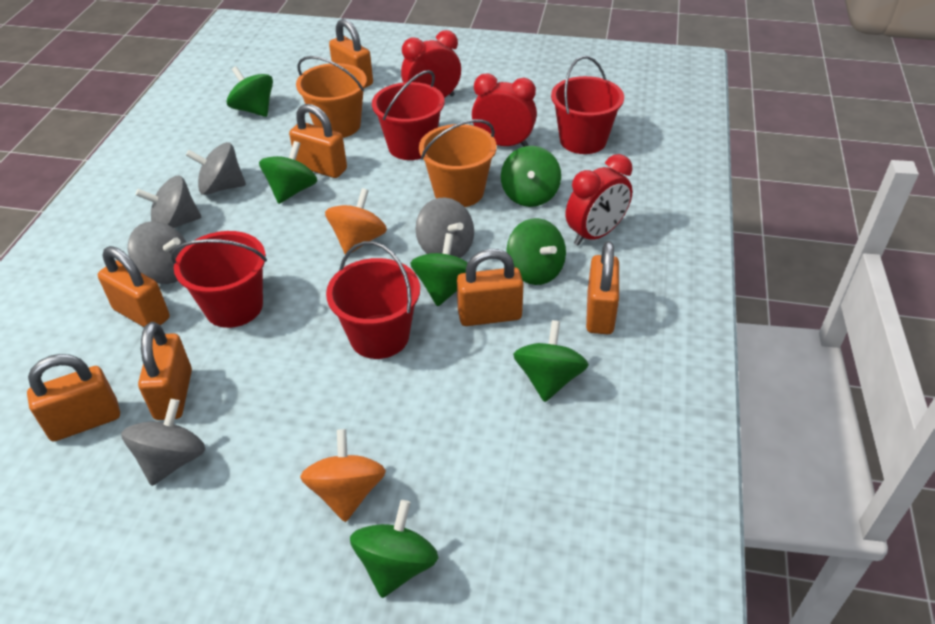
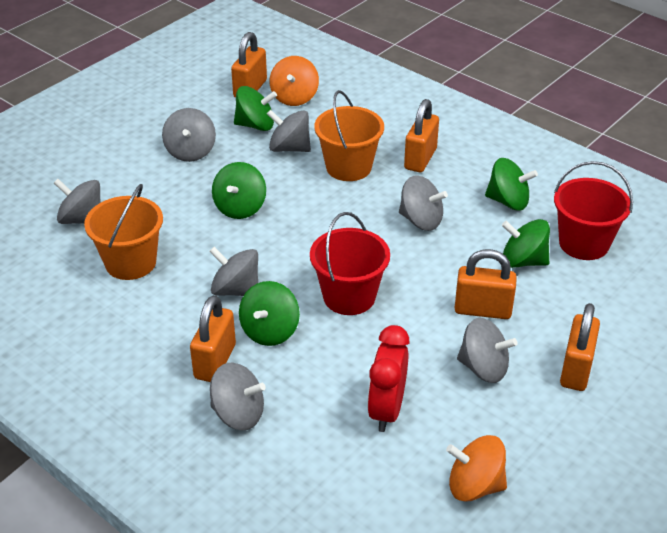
green spinning top: 7 -> 5
grey spinning top: 5 -> 7
orange padlock: 7 -> 5
red bucket: 4 -> 2
red clock: 3 -> 1

